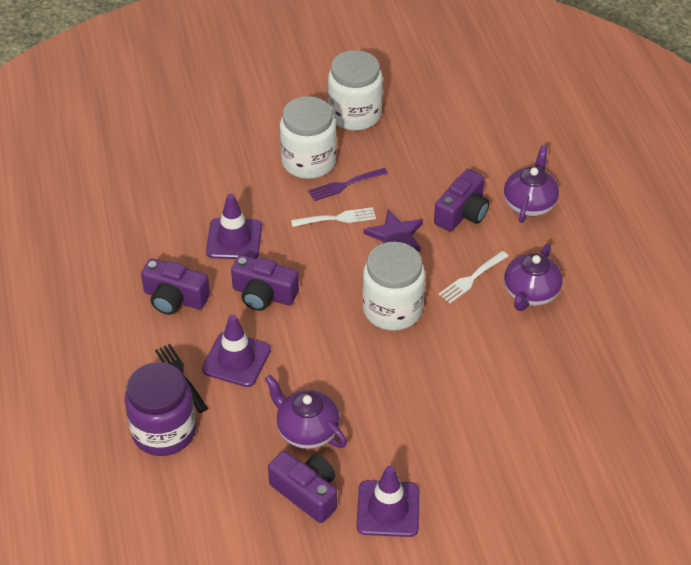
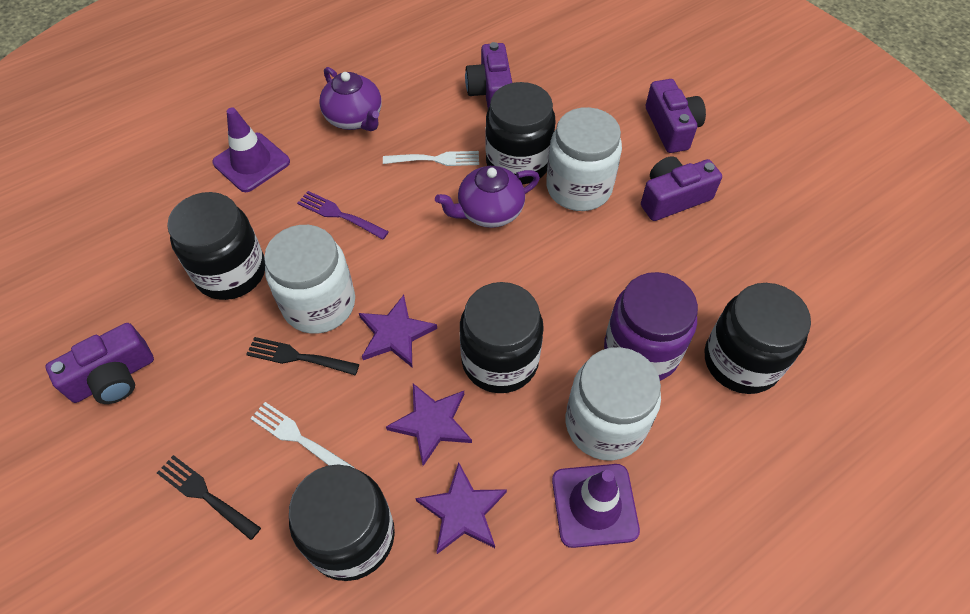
black fork: 1 -> 2
black jar: 0 -> 5
purple star: 1 -> 3
purple teapot: 3 -> 2
purple traffic cone: 3 -> 2

